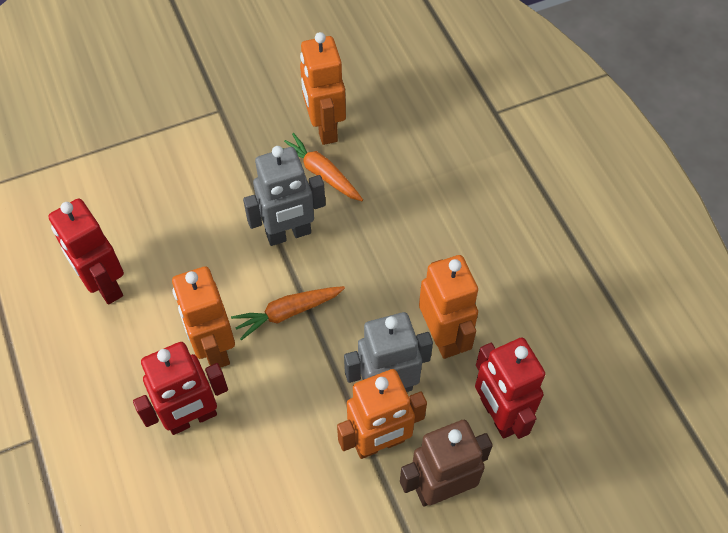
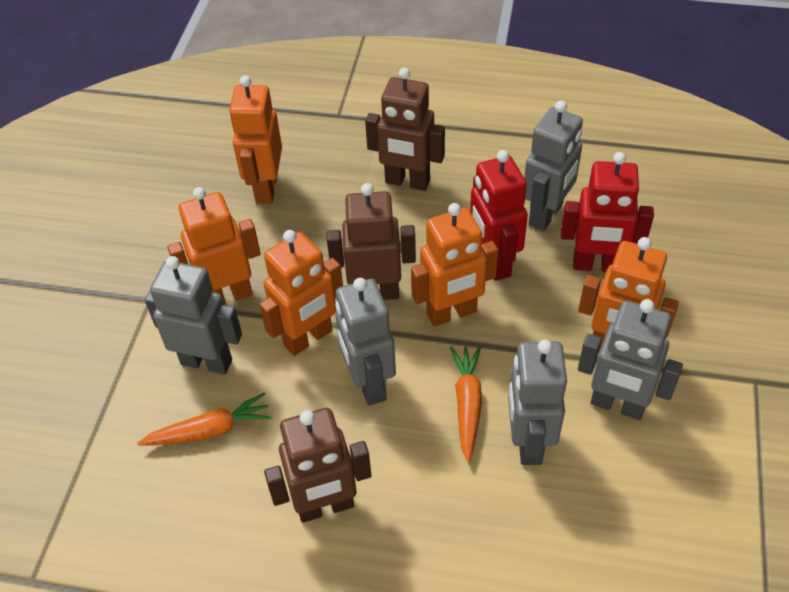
brown robot: 1 -> 3
grey robot: 2 -> 5
orange robot: 4 -> 5
red robot: 3 -> 2

